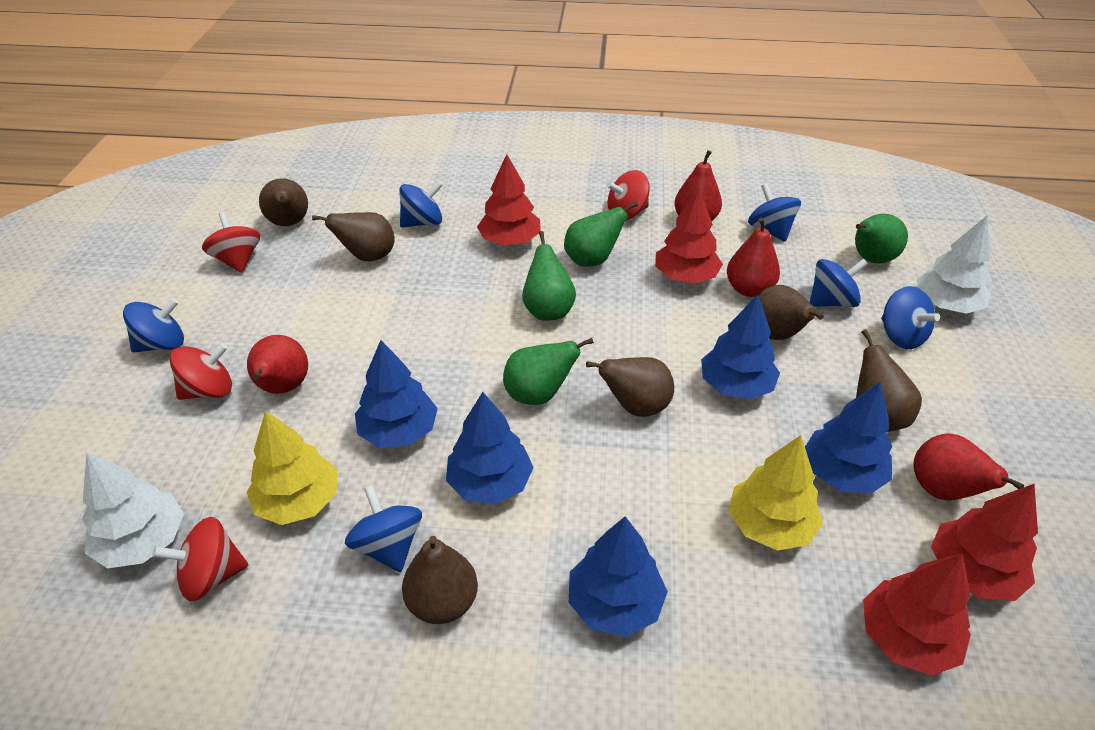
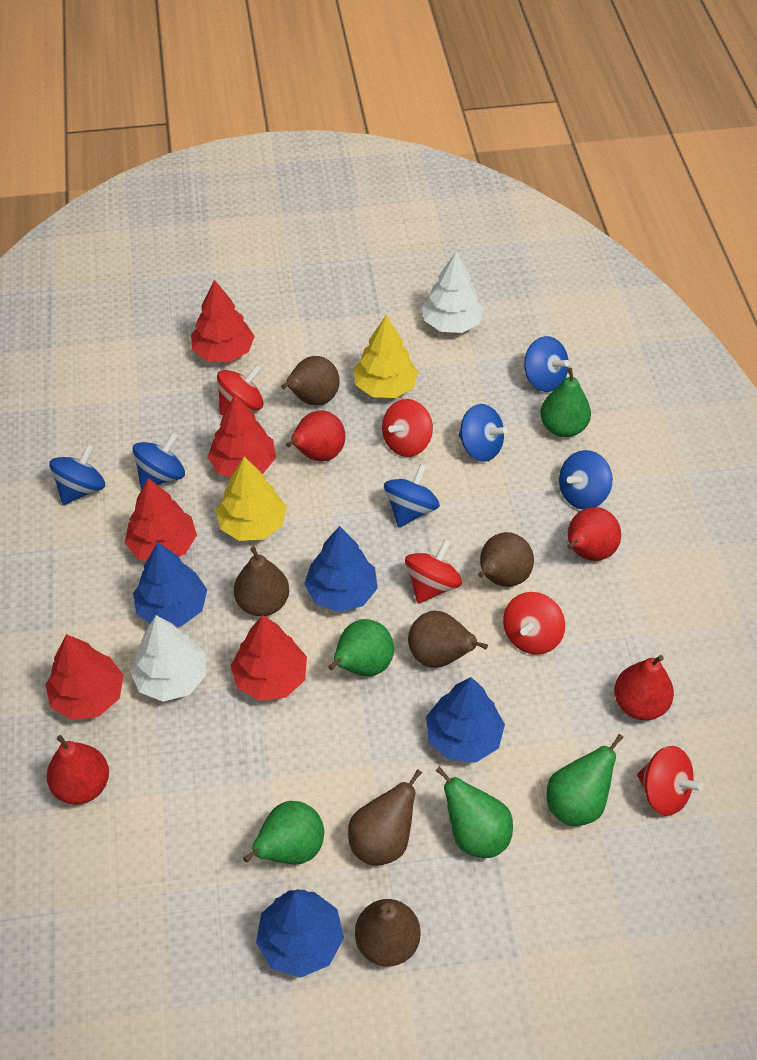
blue tree: 5 -> 4
green pear: 4 -> 5
red spinning top: 4 -> 5
red tree: 4 -> 5

